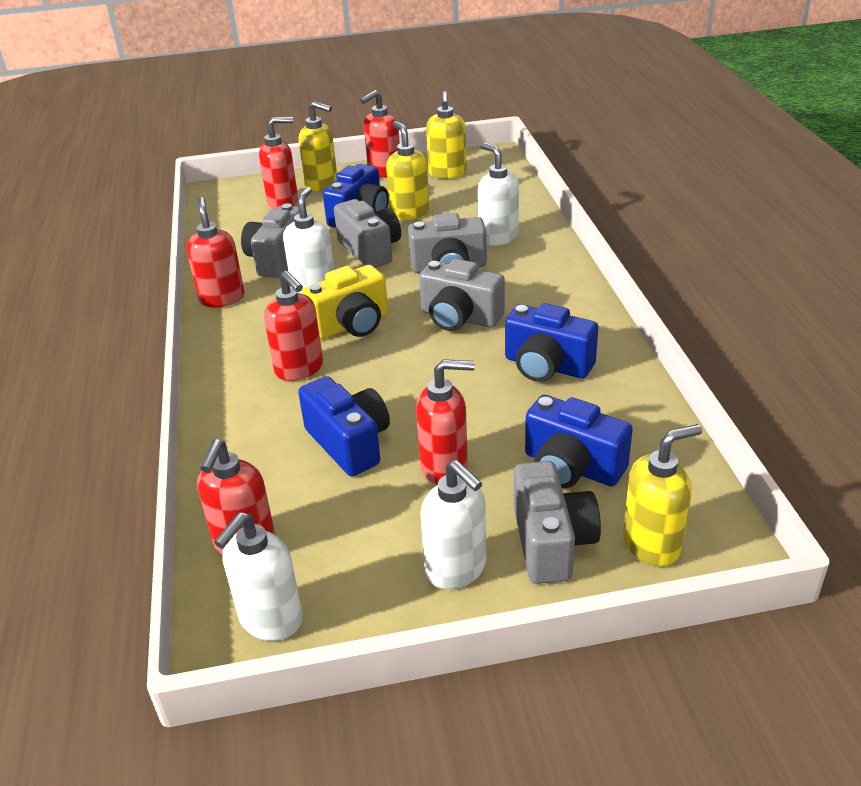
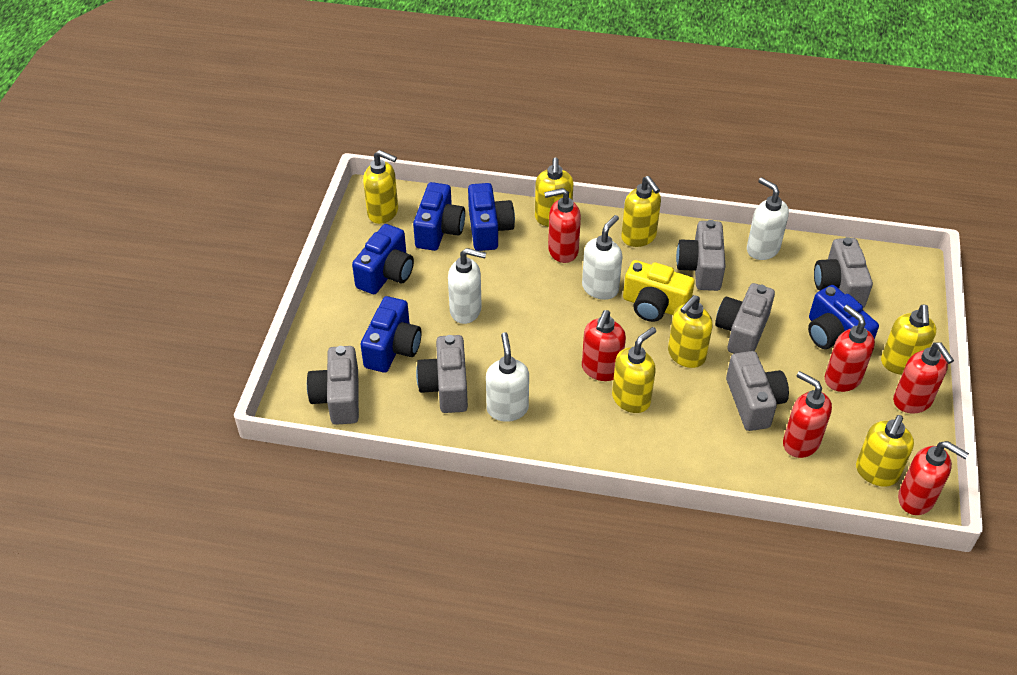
blue camera: 4 -> 5
grey camera: 5 -> 6
yellow soap dispenser: 4 -> 7

